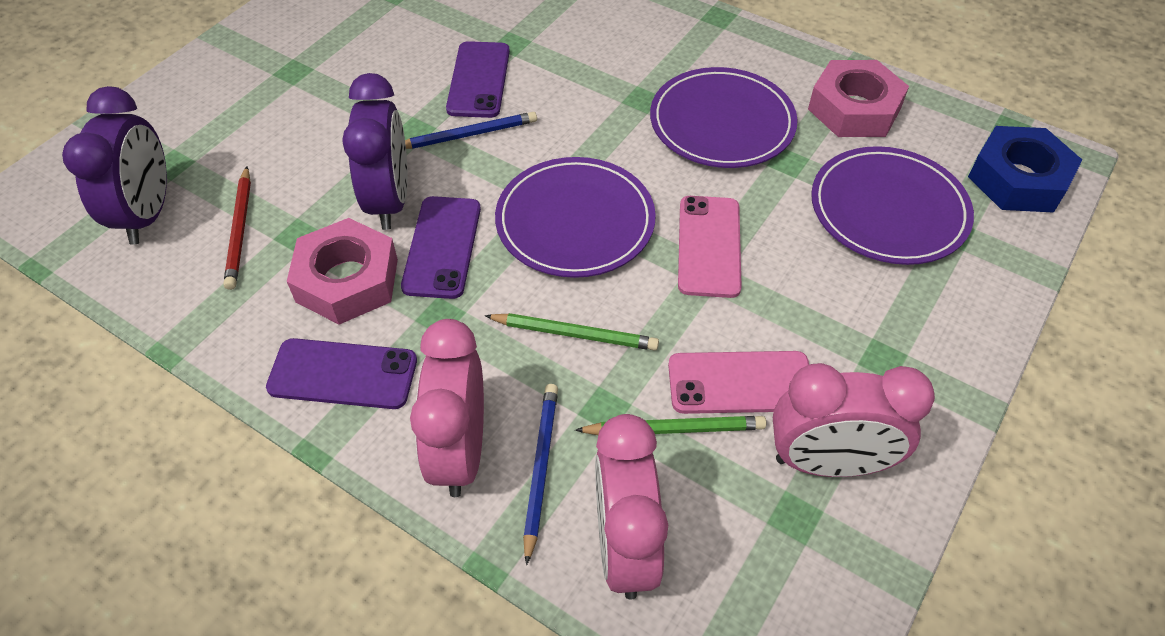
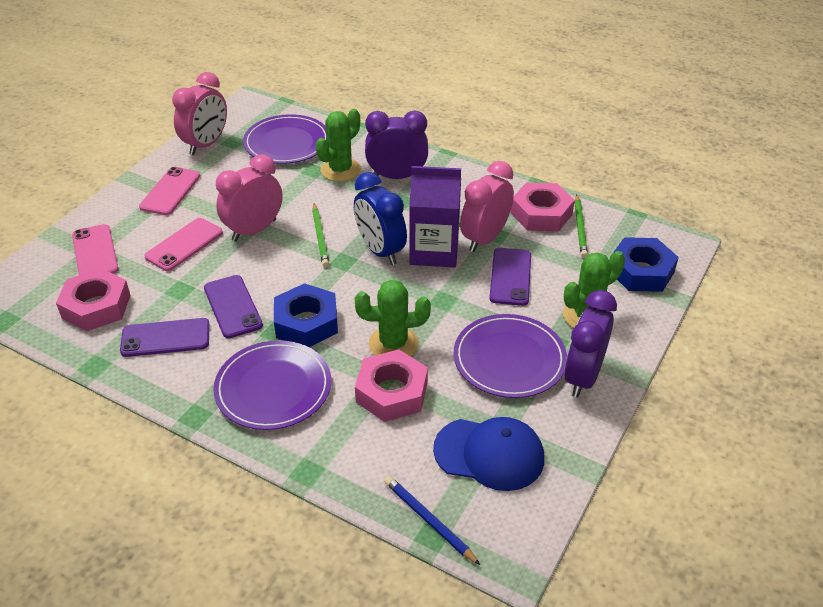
blue cap: 0 -> 1
blue clock: 0 -> 1
blue nut: 1 -> 2
blue pencil: 2 -> 1
green cactus: 0 -> 3
pink nut: 2 -> 3
pink phone: 2 -> 3
purple carton: 0 -> 1
red pencil: 1 -> 0

